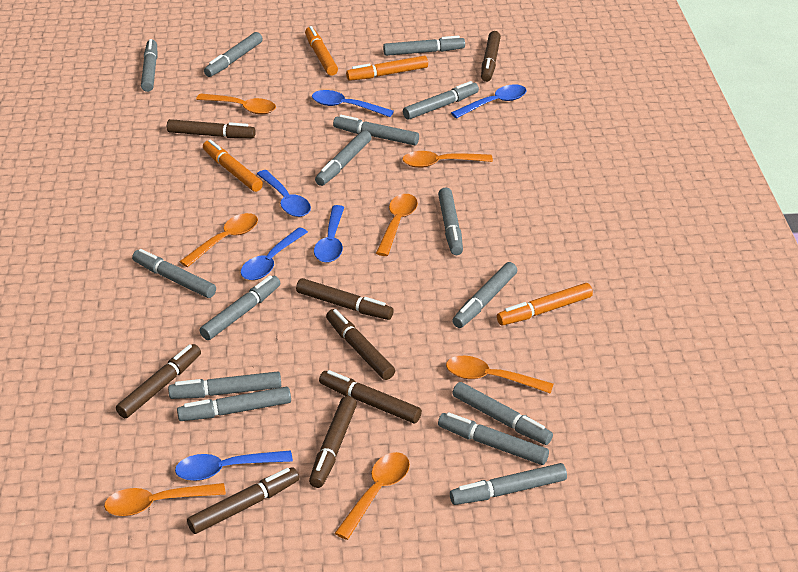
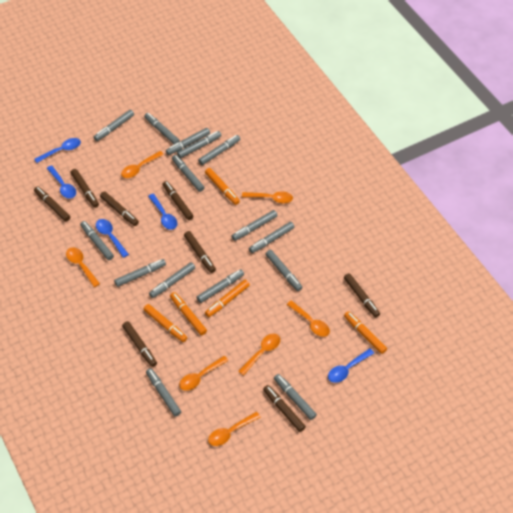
blue spoon: 6 -> 5
orange marker: 4 -> 5

